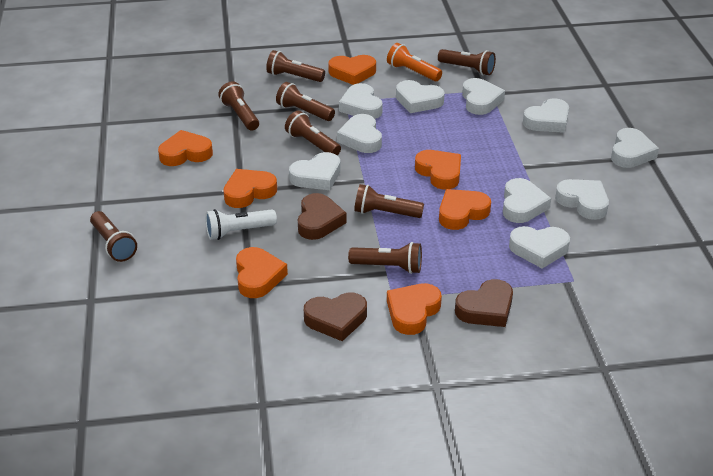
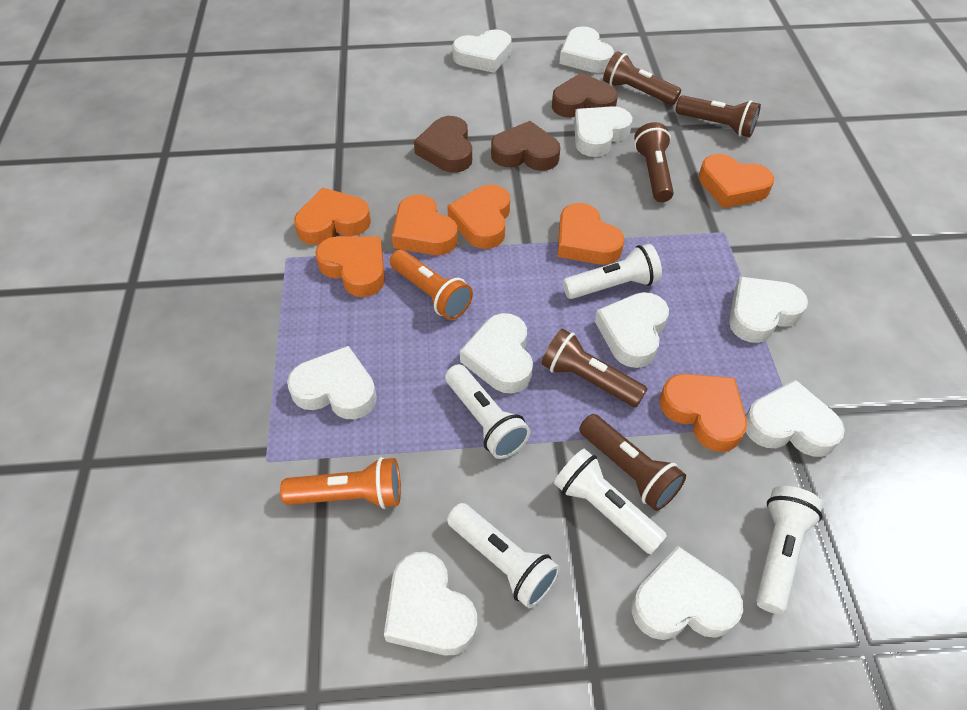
brown flashlight: 8 -> 5
orange flashlight: 1 -> 2
white flashlight: 1 -> 5

